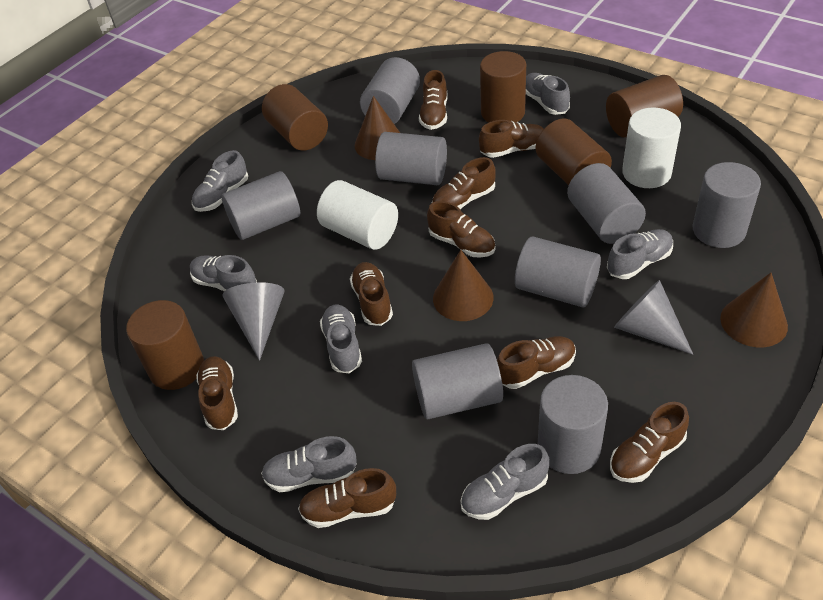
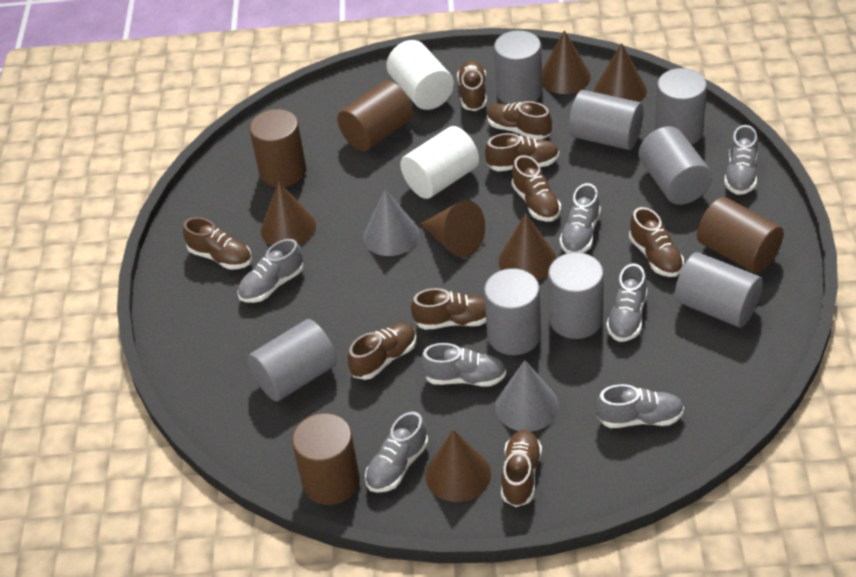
brown cone: 3 -> 6
brown cylinder: 5 -> 4

